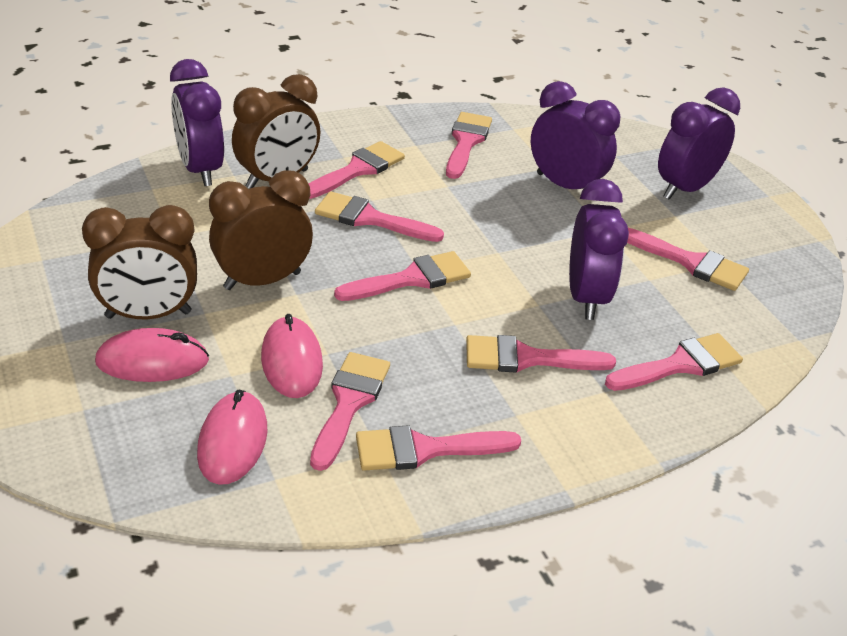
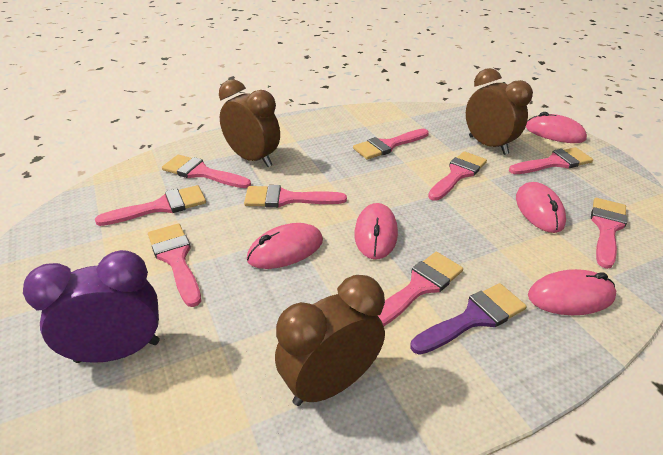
pink mouse: 3 -> 5
purple brush: 0 -> 1
purple clock: 4 -> 1

